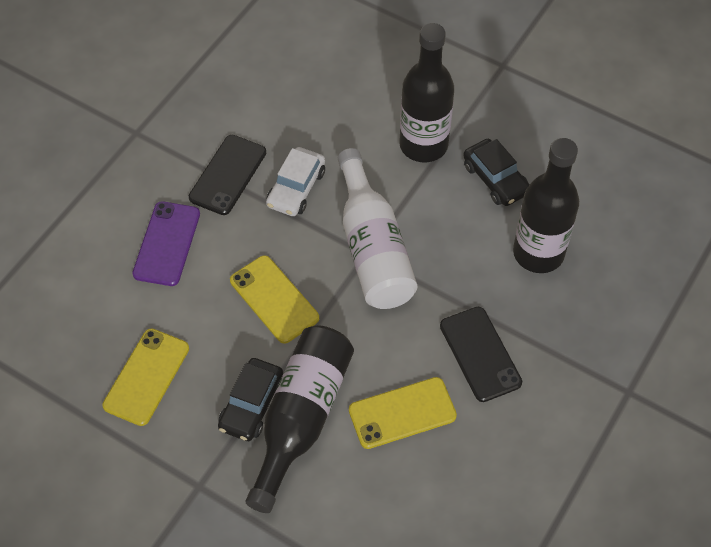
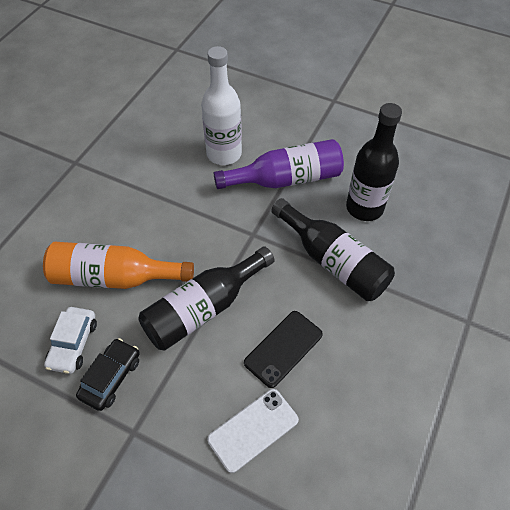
black car: 2 -> 1
black phone: 2 -> 1
orange bottle: 0 -> 1
purple bottle: 0 -> 1
purple phone: 1 -> 0
white phone: 0 -> 1
yellow phone: 3 -> 0

